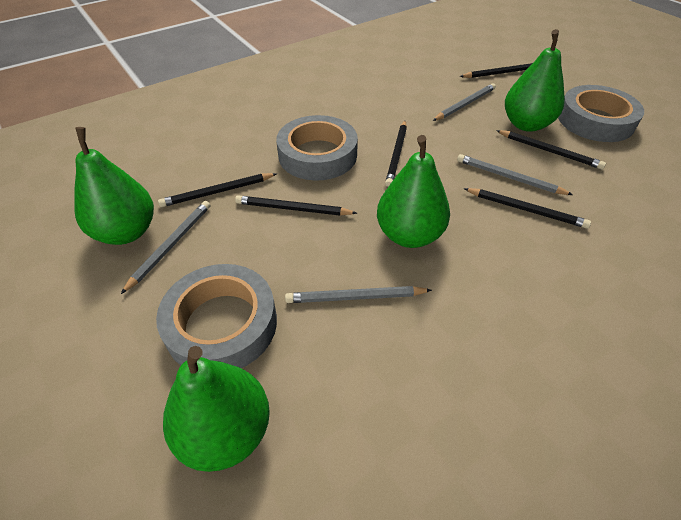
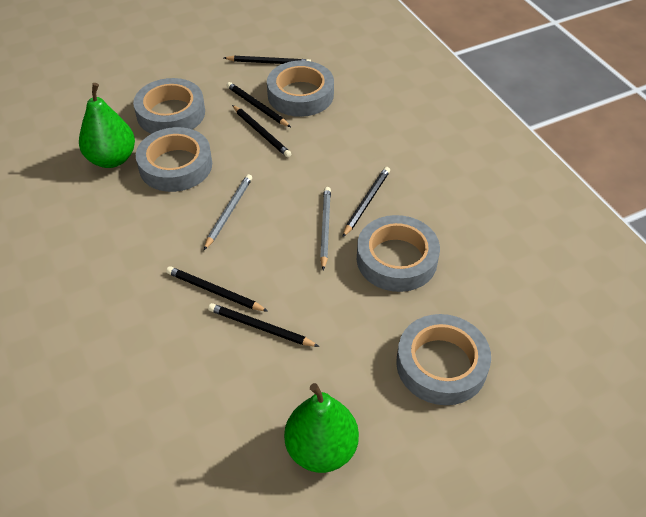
green pear: 4 -> 2
grey pencil: 4 -> 2
grey tape: 3 -> 5

